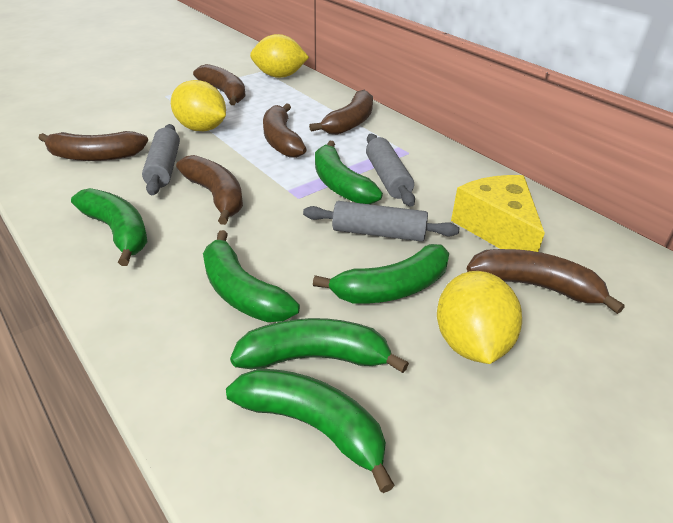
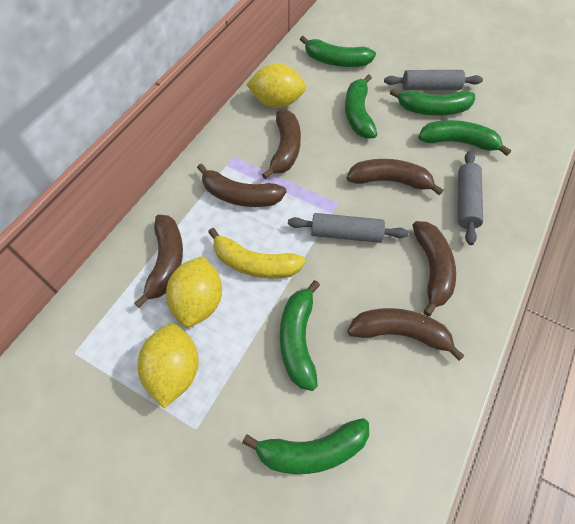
yellow banana: 0 -> 1
yellow cheese: 1 -> 0

